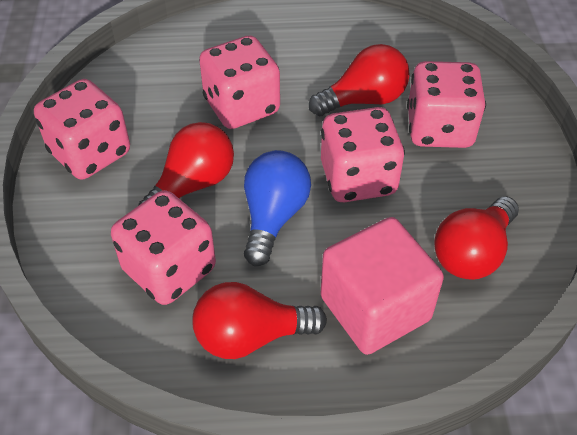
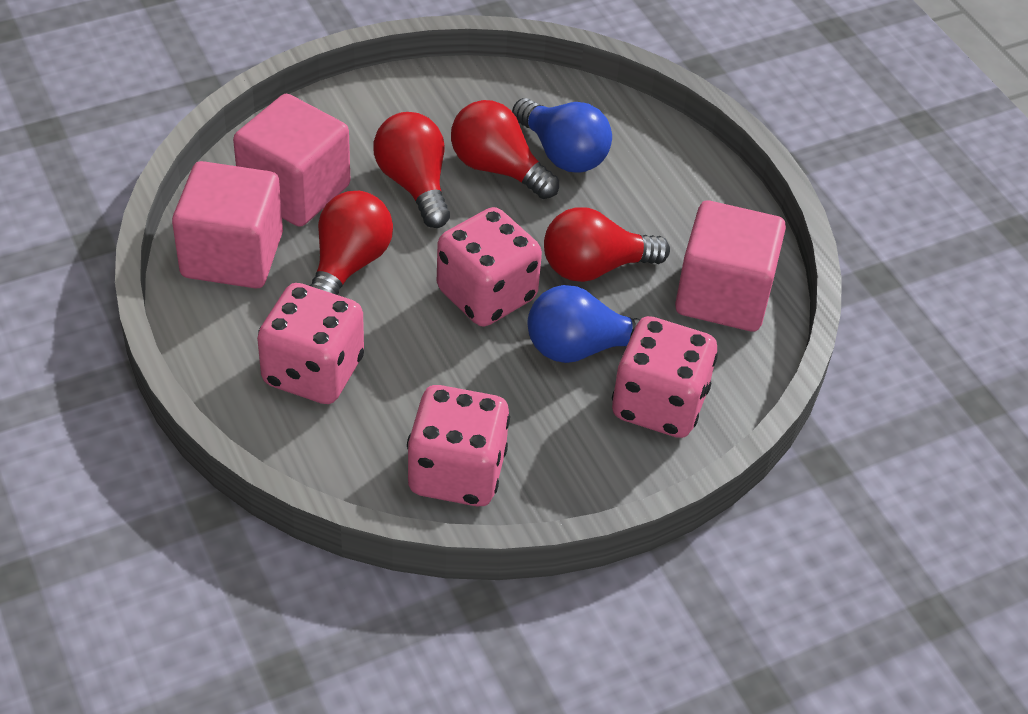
blue light bulb: 1 -> 2
pink cube: 1 -> 3
pink dice: 5 -> 4

